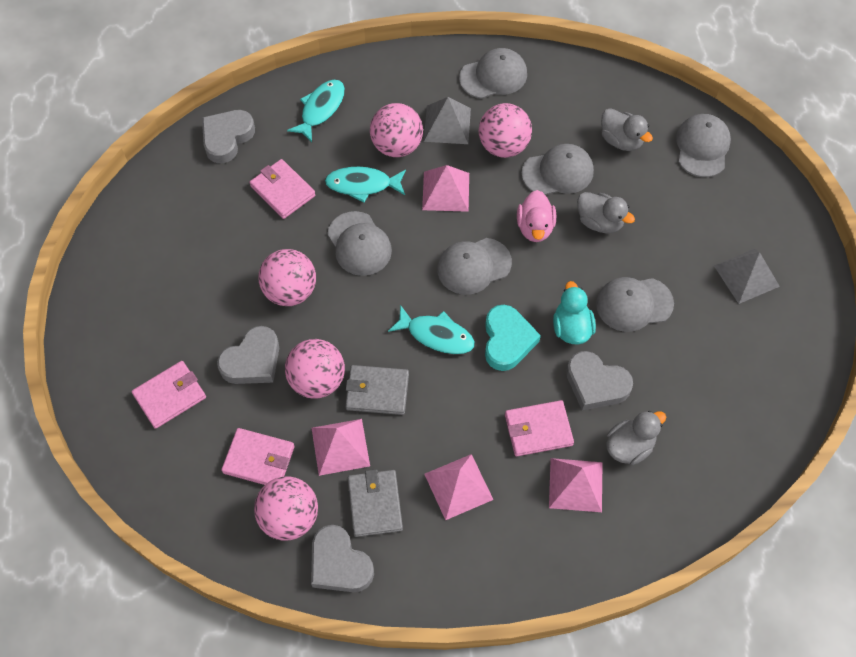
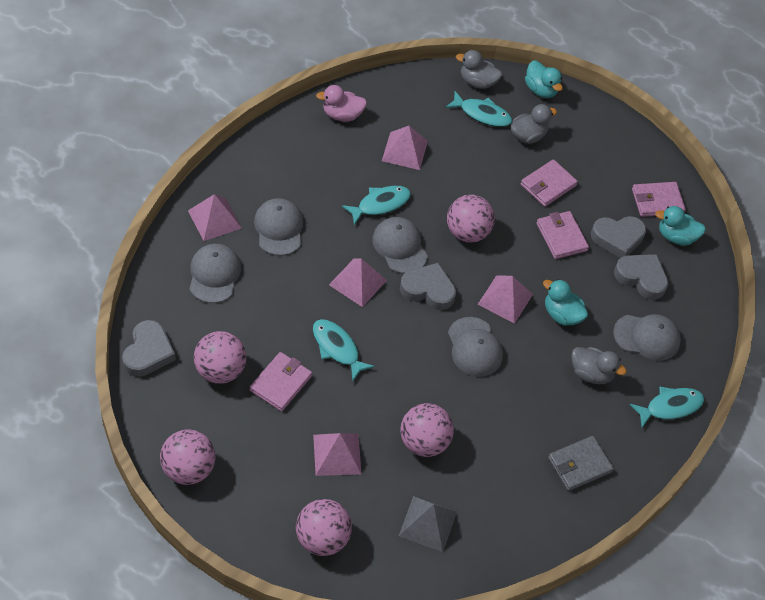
grey cap: 6 -> 5
grey pyramid: 2 -> 1
grey wallet: 2 -> 1
pink pyramid: 4 -> 5
turquoise duck: 1 -> 3
turquoise fish: 3 -> 4
turquoise heart: 1 -> 0

